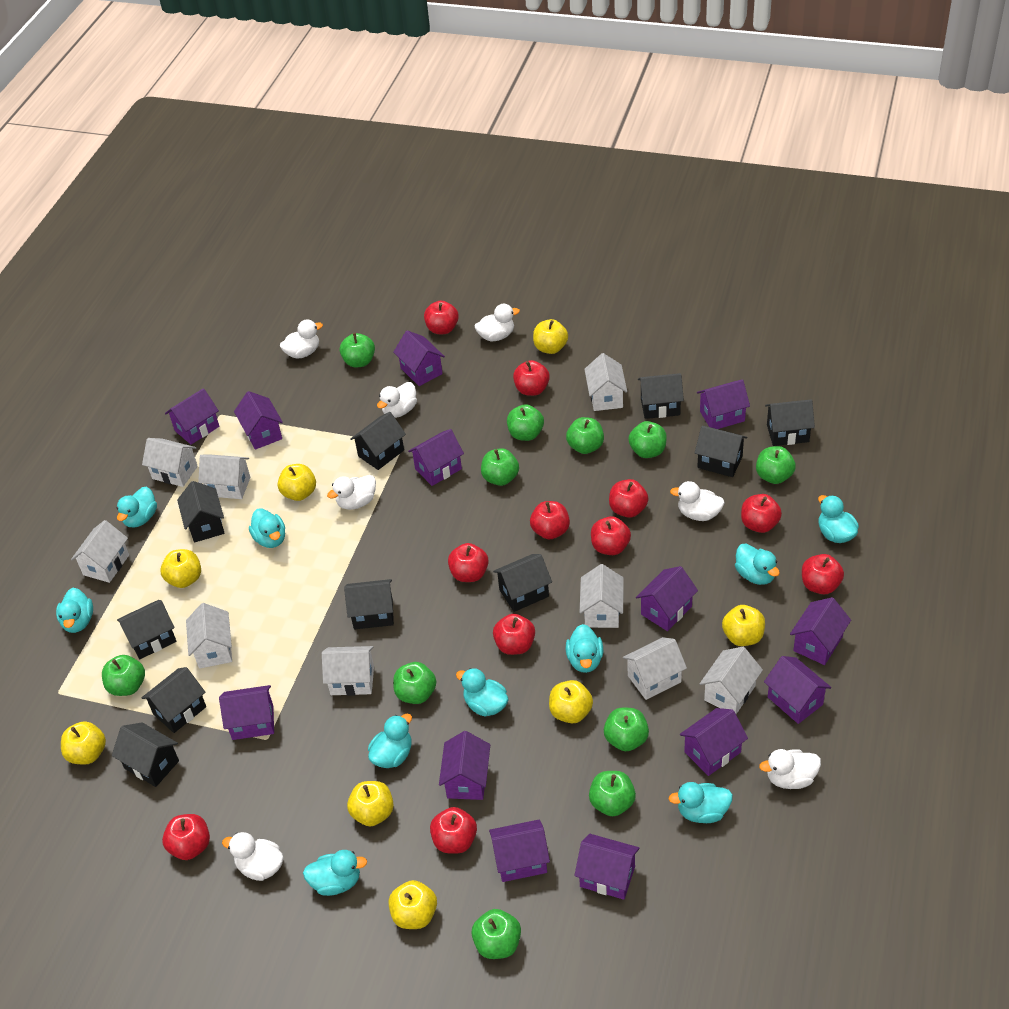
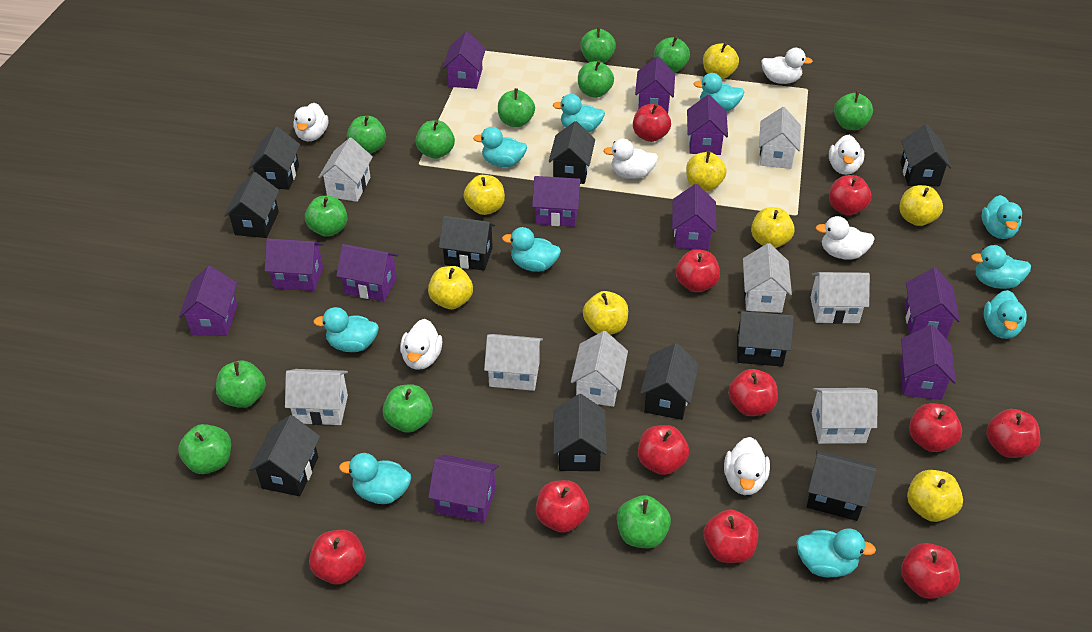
green apple: 11 -> 12
purple house: 13 -> 11
white house: 9 -> 8

